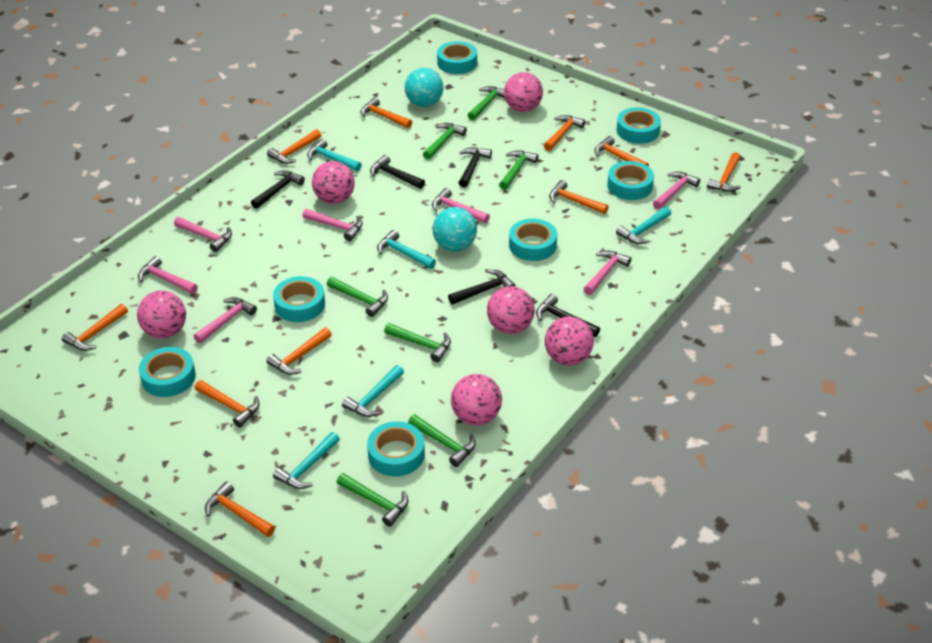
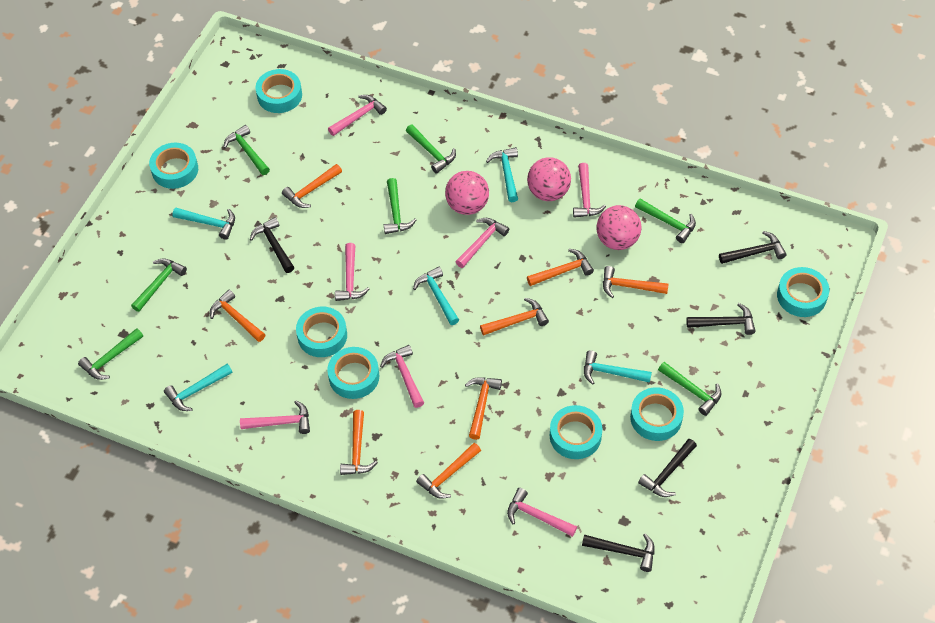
orange hammer: 10 -> 8
pink ball: 6 -> 3
turquoise ball: 2 -> 0

